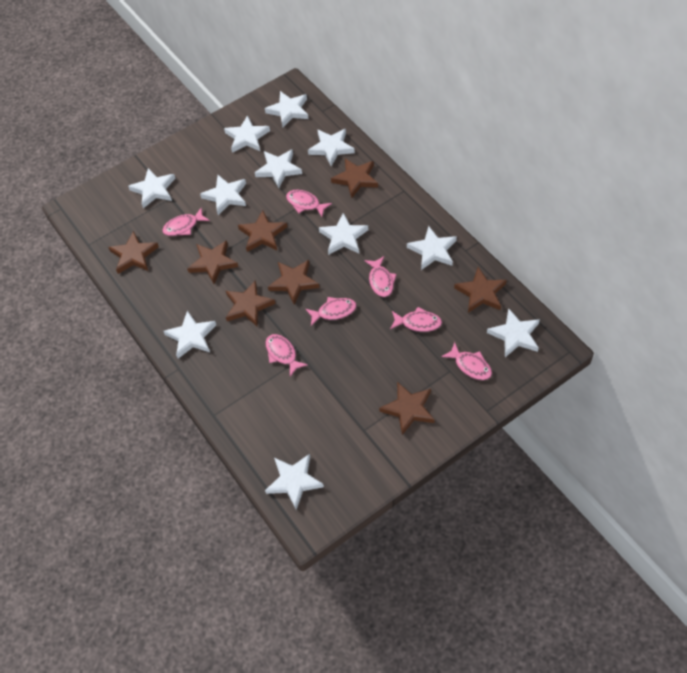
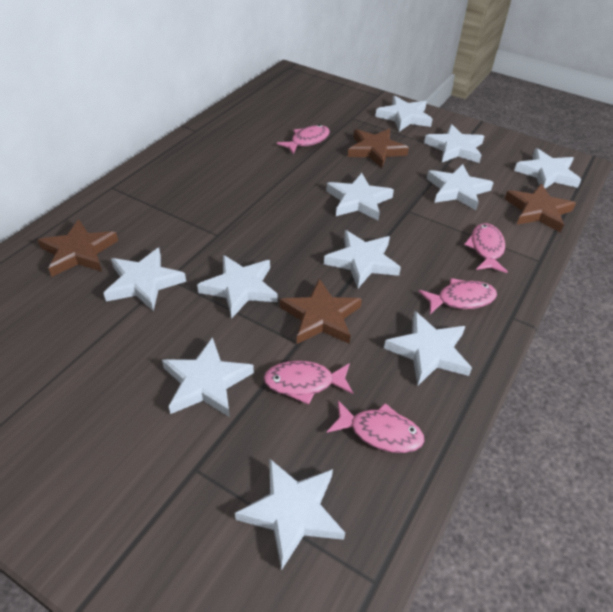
brown star: 8 -> 4
pink fish: 7 -> 5

